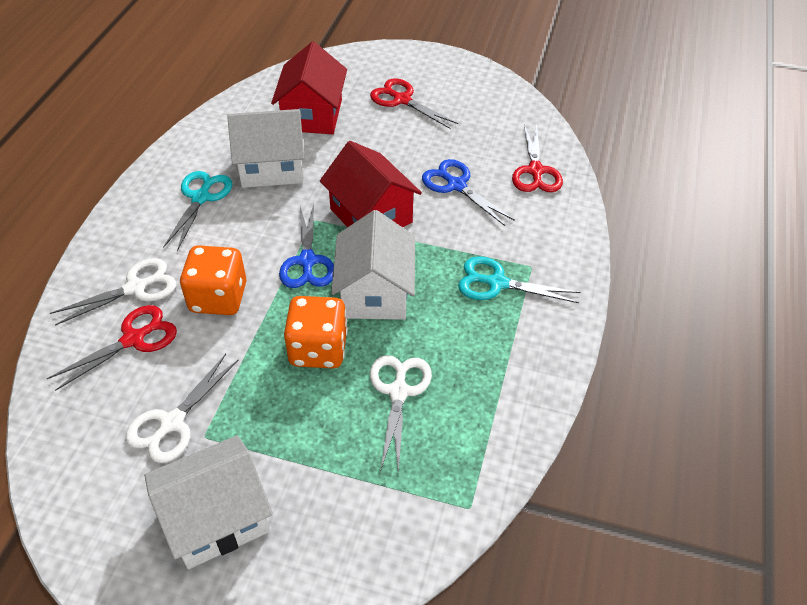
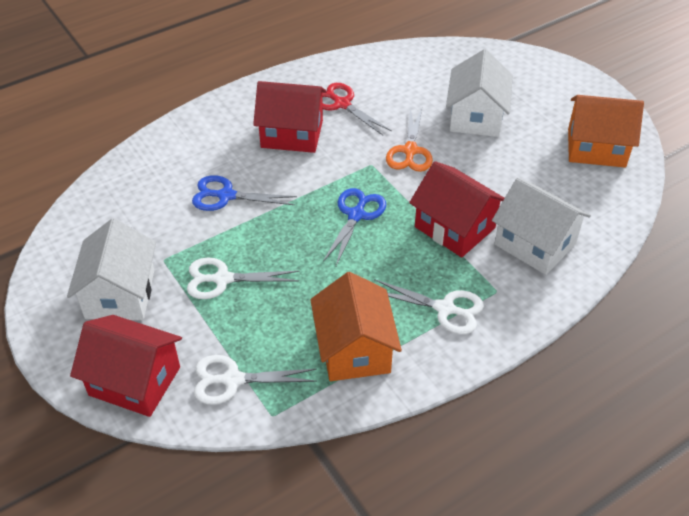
orange dice: 2 -> 0
orange house: 0 -> 2
orange scissors: 0 -> 1
red house: 2 -> 3
red scissors: 3 -> 1
turquoise scissors: 2 -> 0

